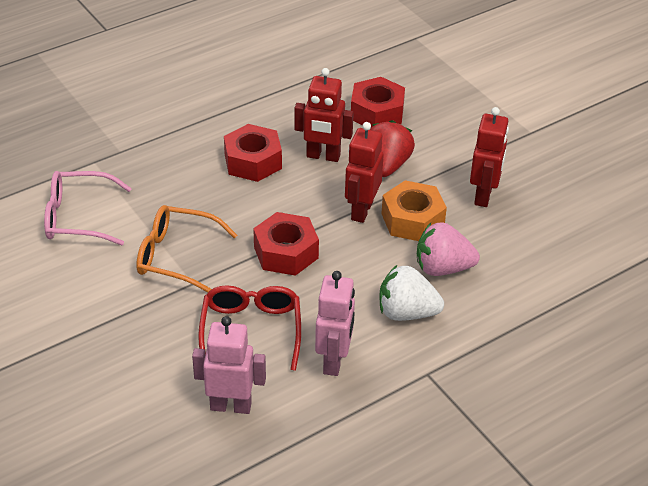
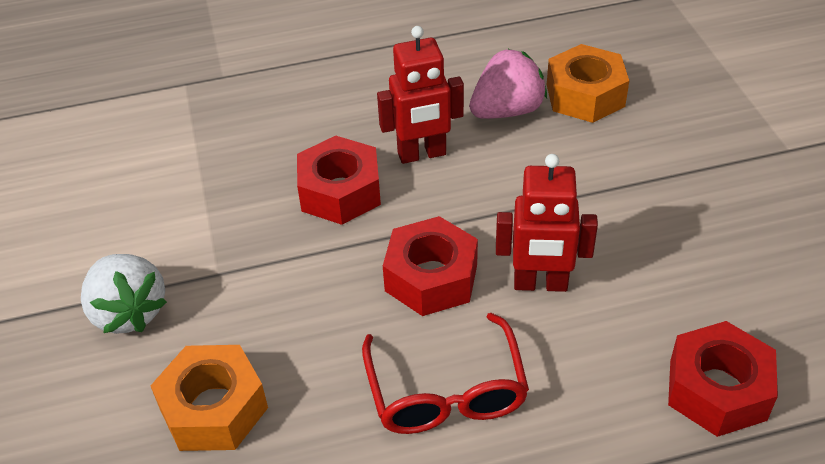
orange glasses: 1 -> 0
orange nut: 1 -> 2
pink glasses: 1 -> 0
pink robot: 2 -> 0
red robot: 3 -> 2
red strawberry: 1 -> 0

